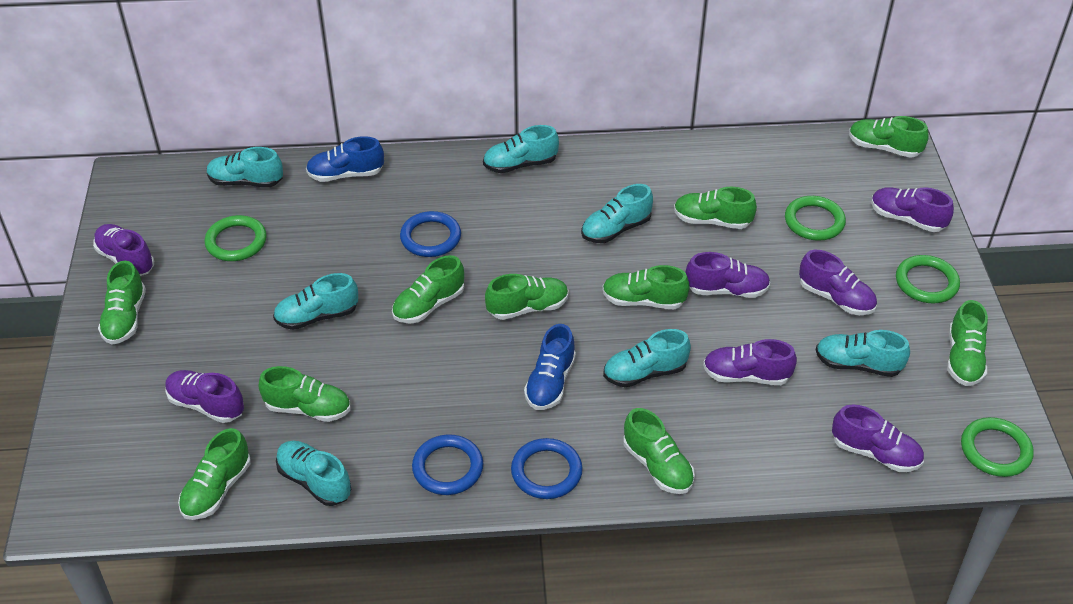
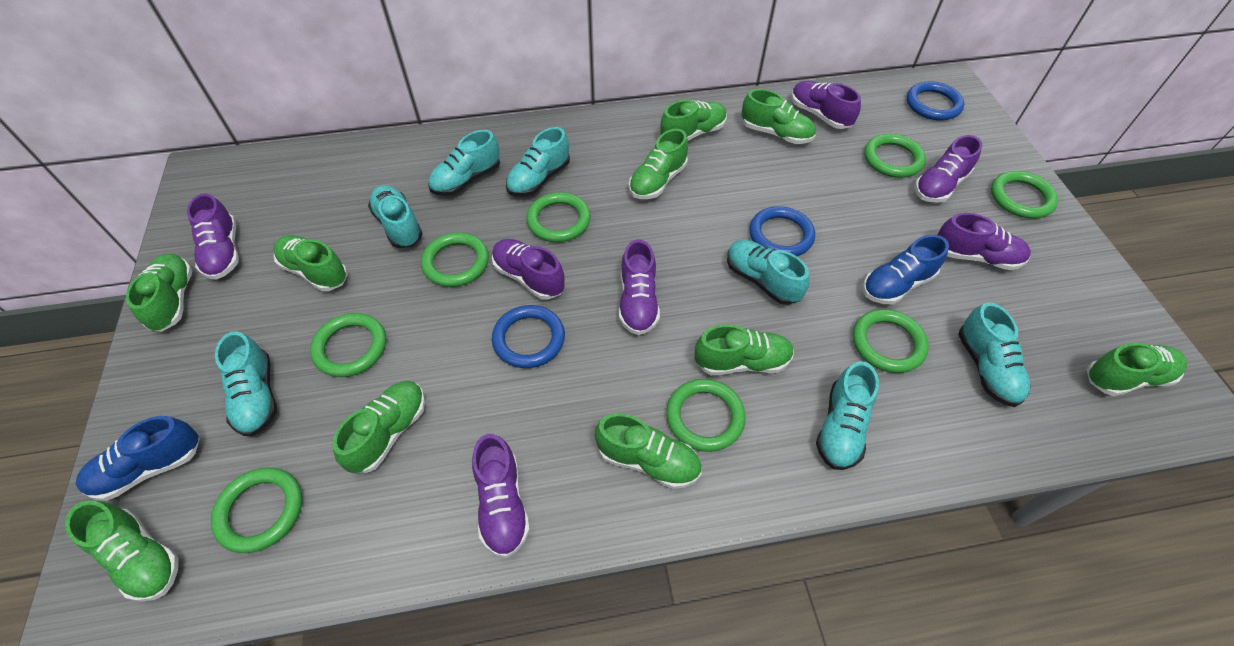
green ring: 4 -> 8

